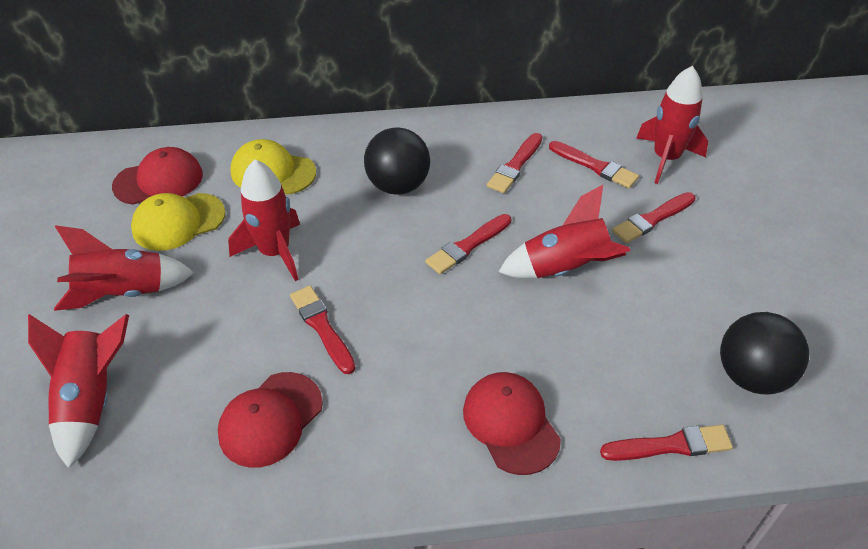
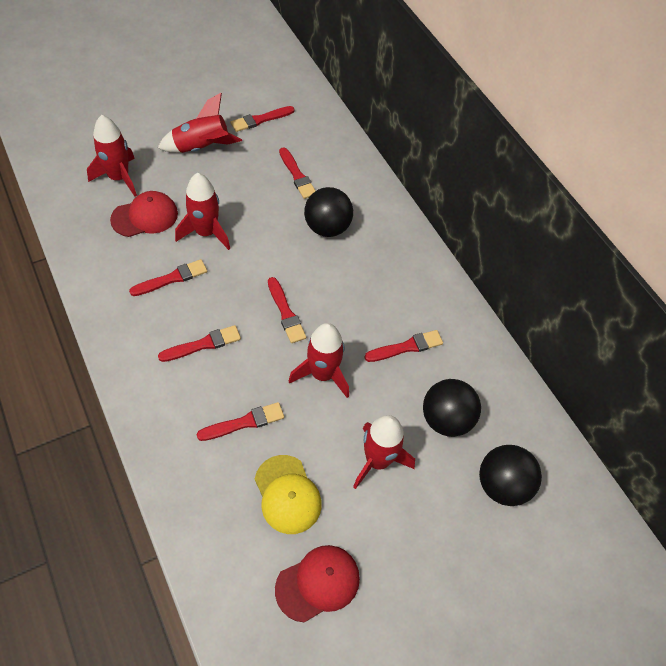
black ball: 2 -> 3
red brush: 6 -> 7
red cap: 3 -> 2
yellow cap: 2 -> 1

